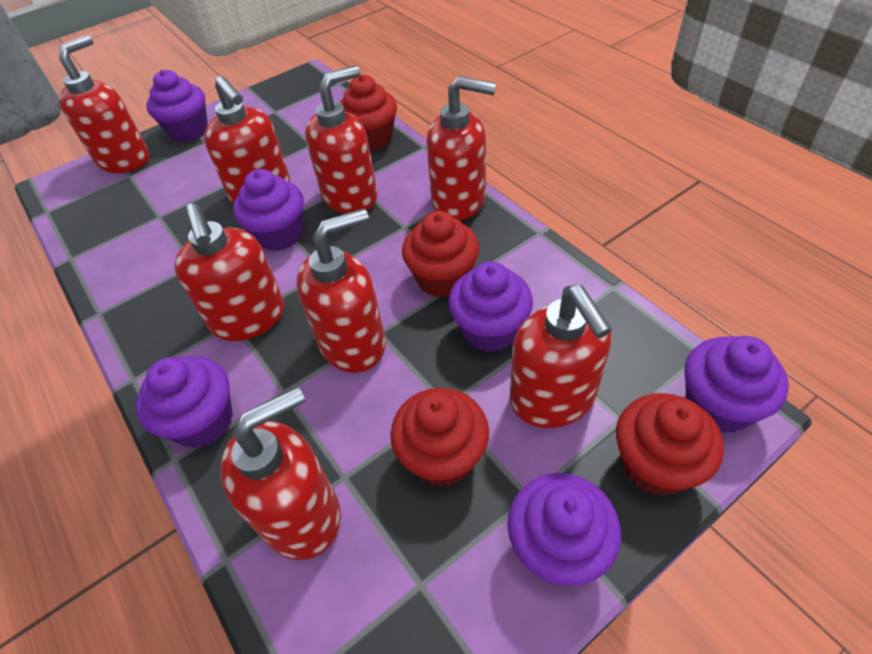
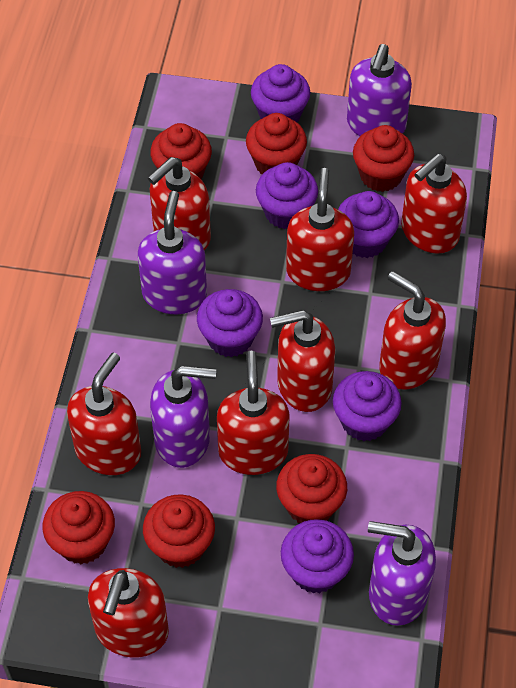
purple soap dispenser: 0 -> 4
red cupcake: 4 -> 6

